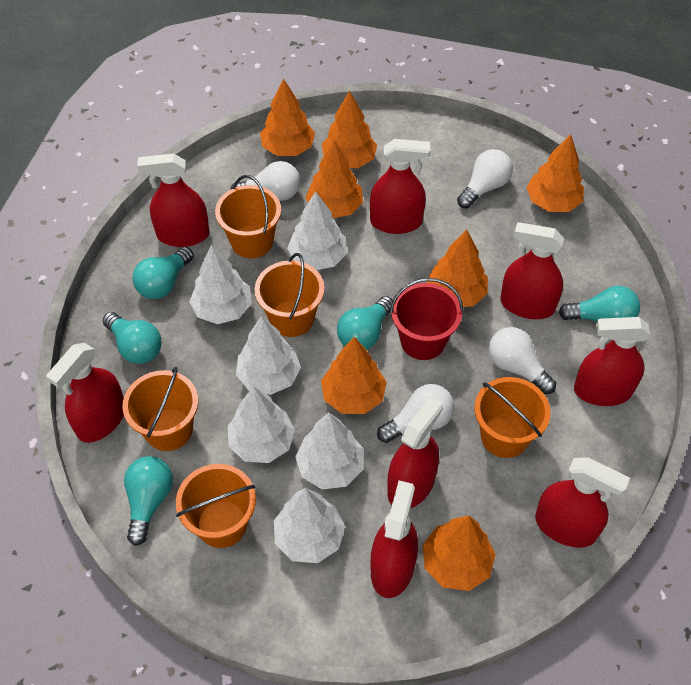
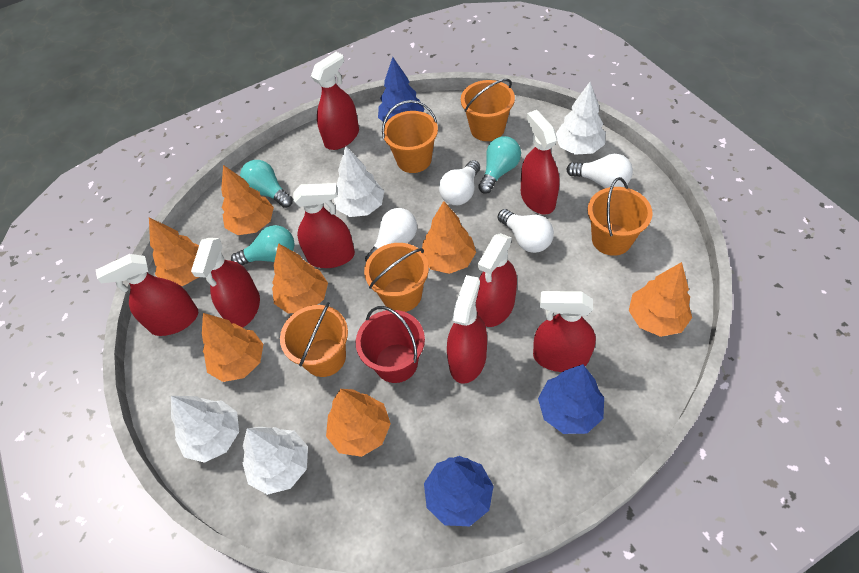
blue tree: 0 -> 3
turquoise light bulb: 5 -> 3
white tree: 6 -> 4

